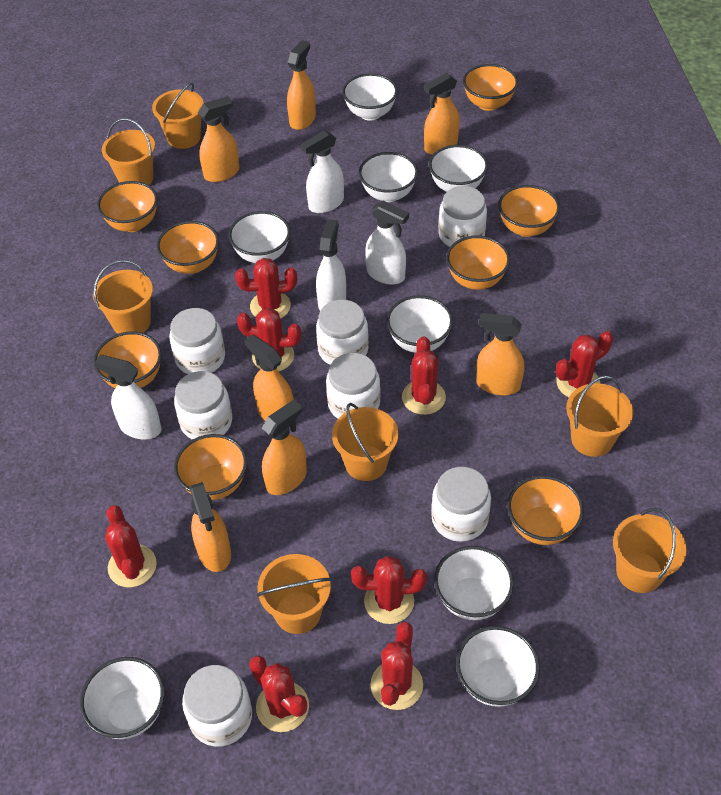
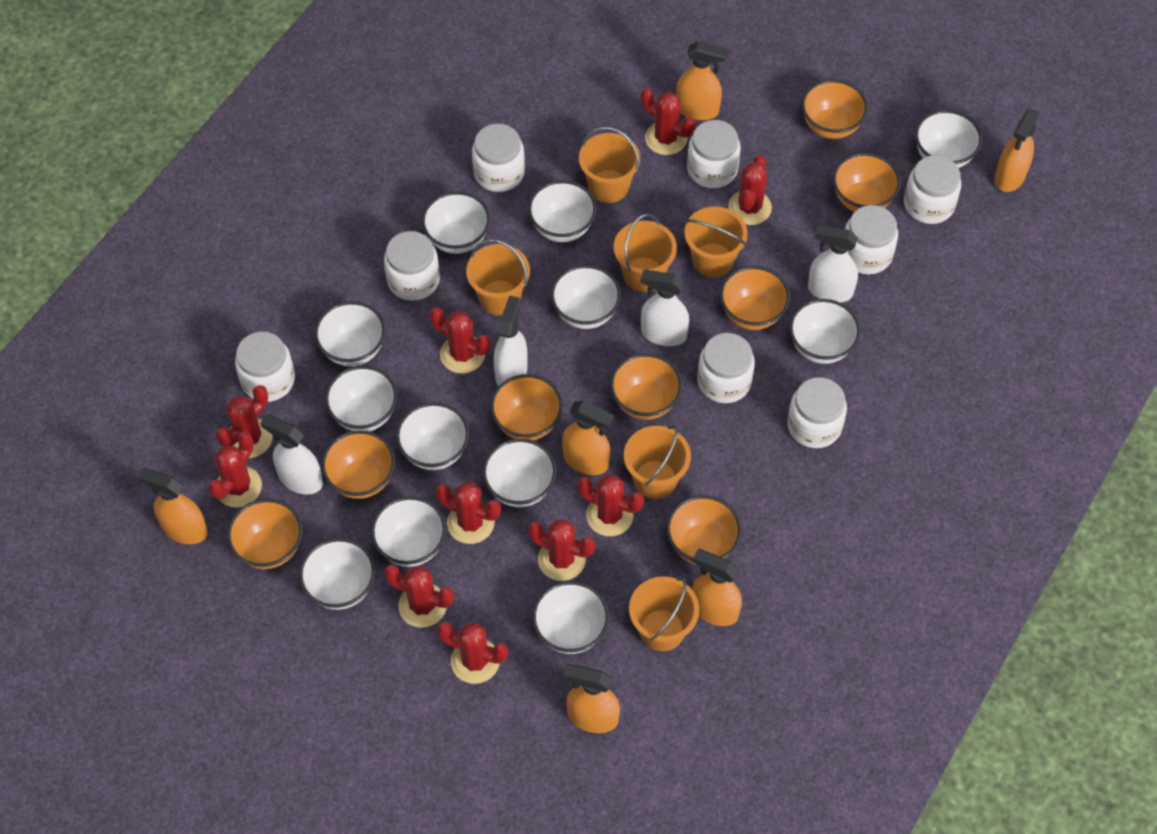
orange bucket: 7 -> 6
orange spray bottle: 7 -> 6
red cactus: 8 -> 10
white bowl: 8 -> 12
white jar: 7 -> 8

